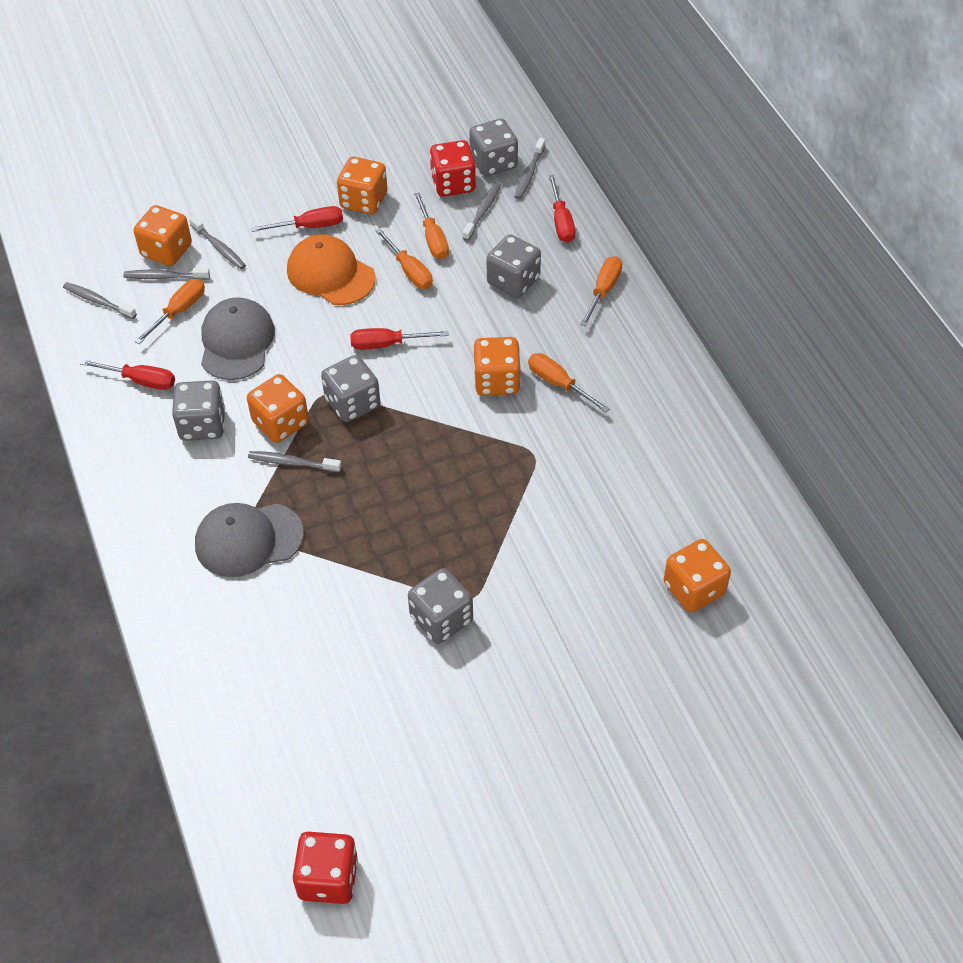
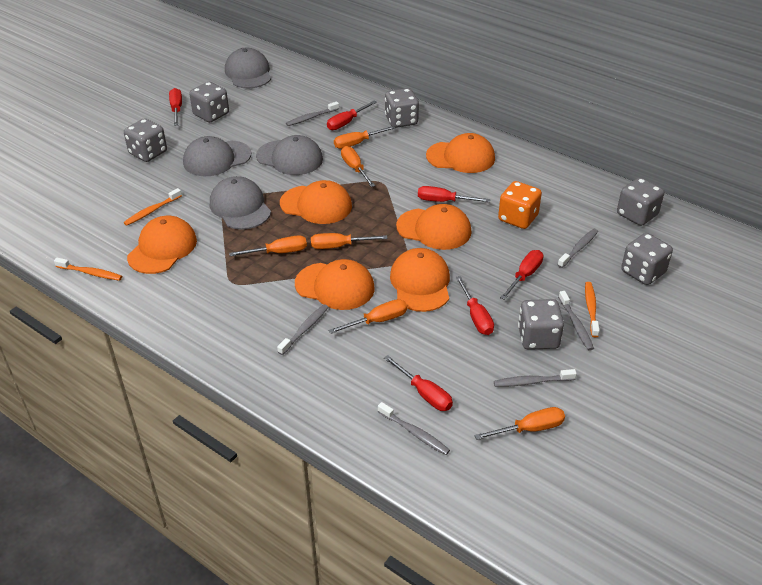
grey cap: 2 -> 4
grey dice: 5 -> 6
orange cap: 1 -> 6
orange dice: 5 -> 1
orange screwdriver: 5 -> 6
orange toothbrush: 0 -> 3
red dice: 2 -> 0
red screwdriver: 4 -> 6

